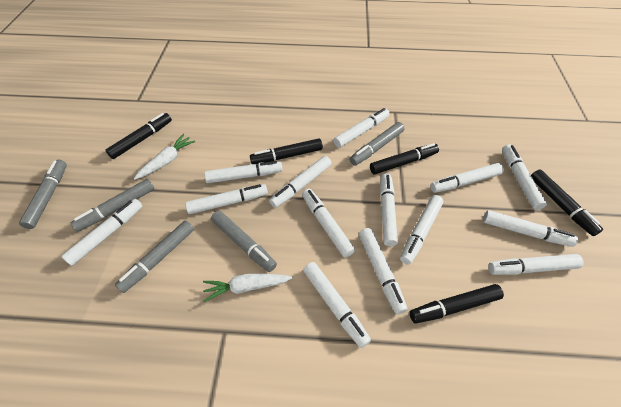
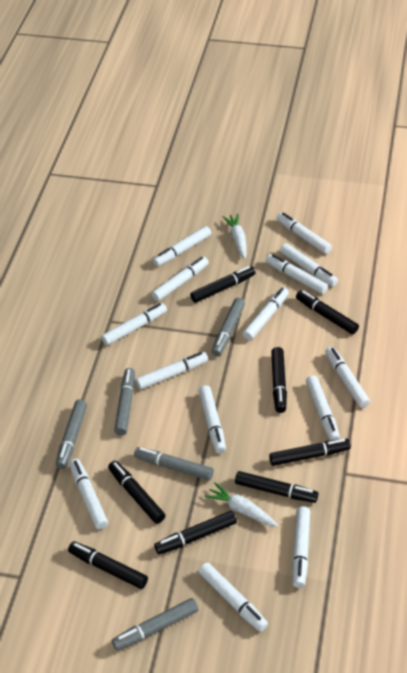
black marker: 5 -> 8

